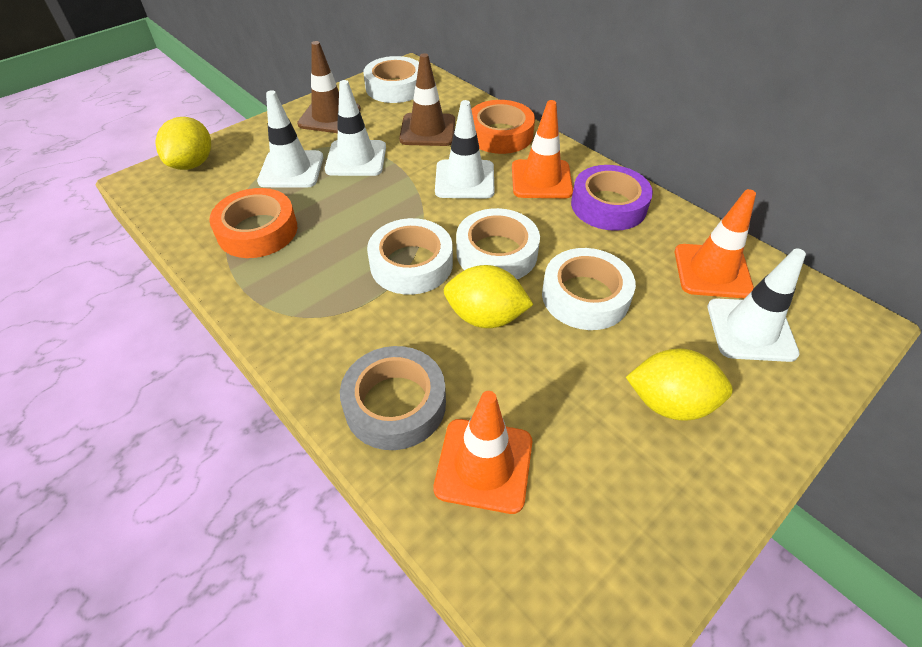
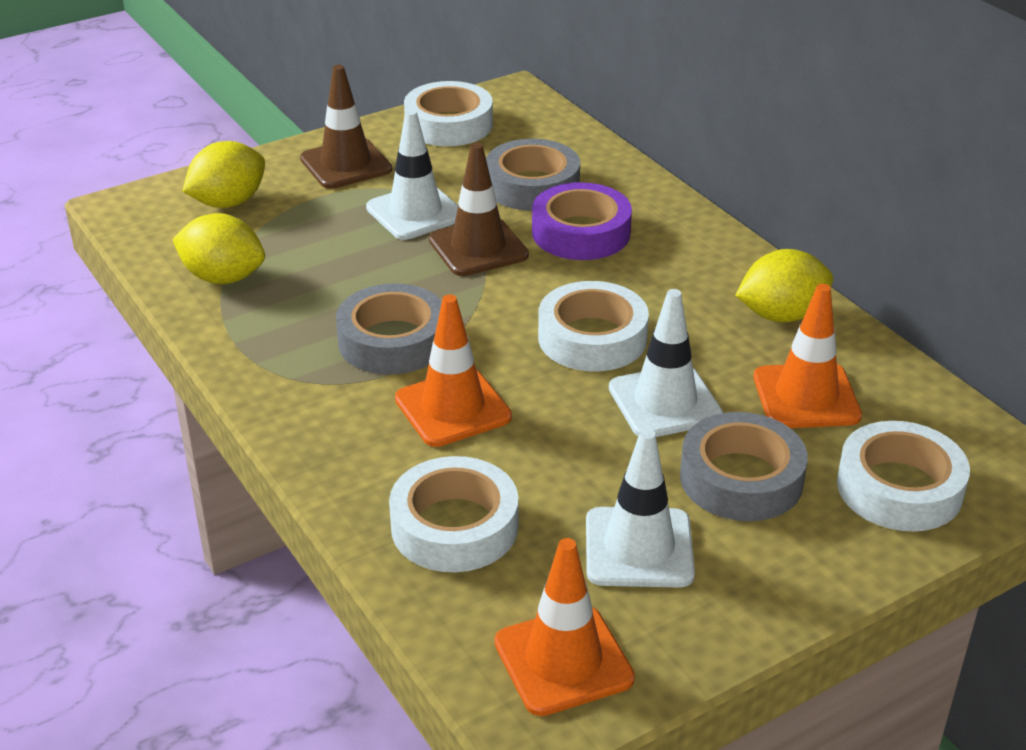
grey tape: 1 -> 3
orange tape: 2 -> 0
white traffic cone: 4 -> 3

